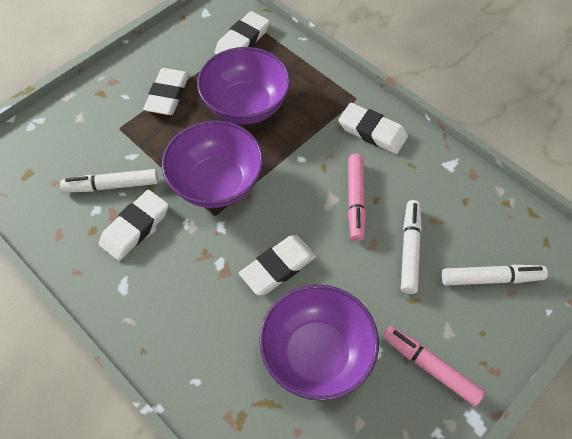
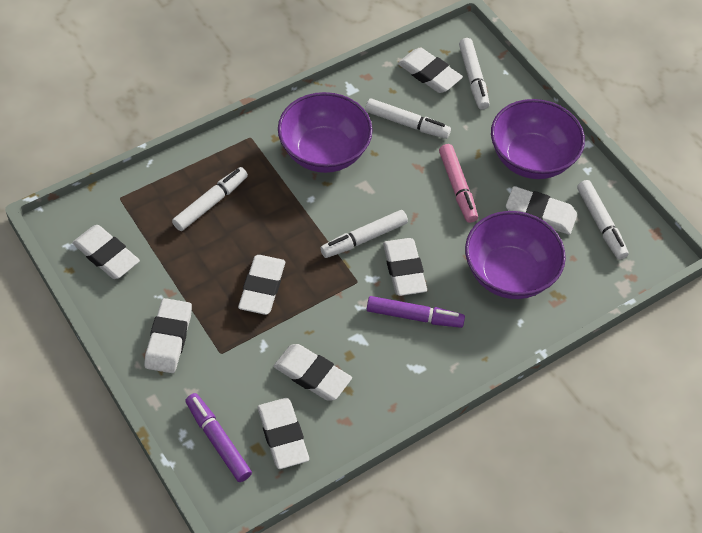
pink marker: 2 -> 1
purple marker: 0 -> 2
white eraser: 5 -> 8
white marker: 3 -> 5

